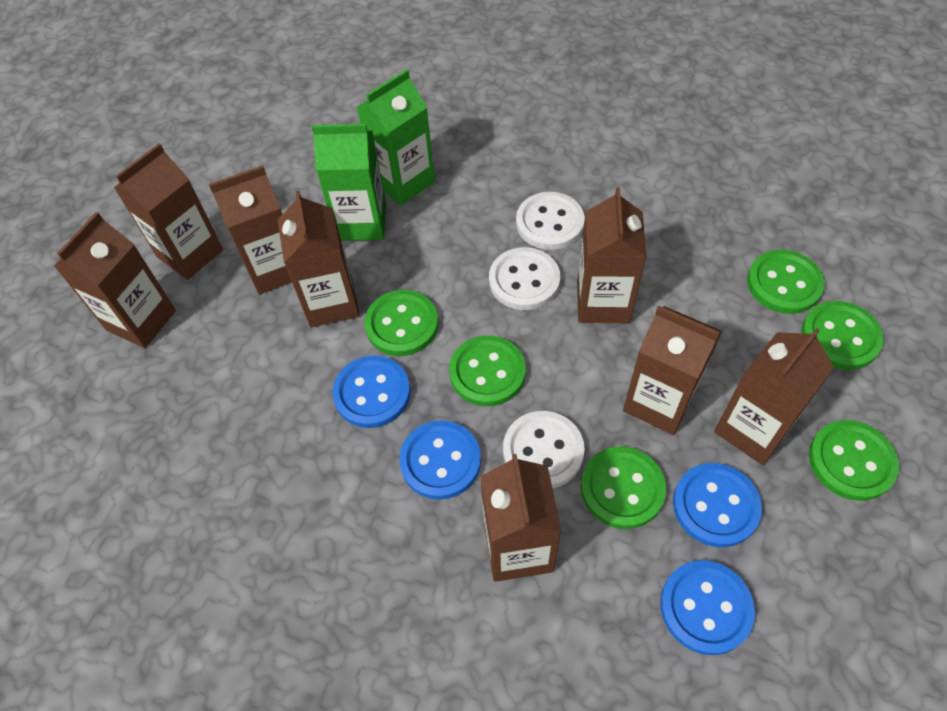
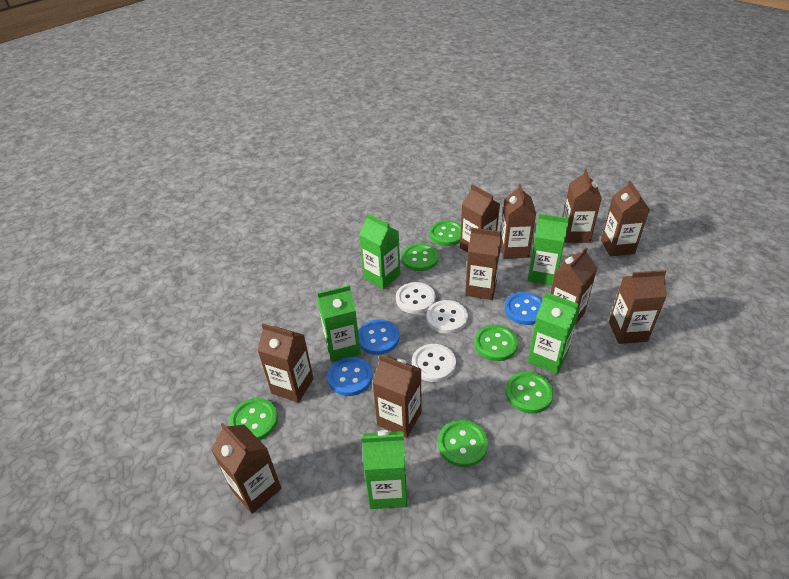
blue button: 4 -> 3
brown carton: 8 -> 10
green carton: 2 -> 5

